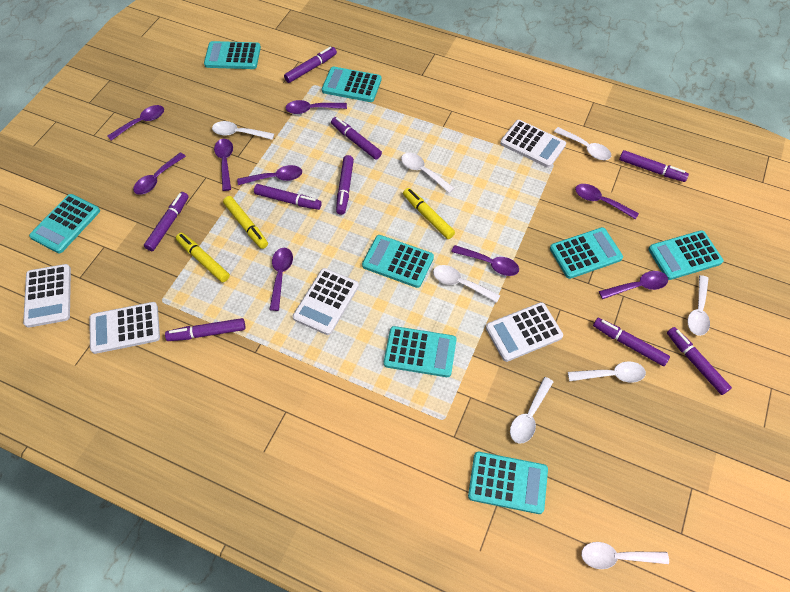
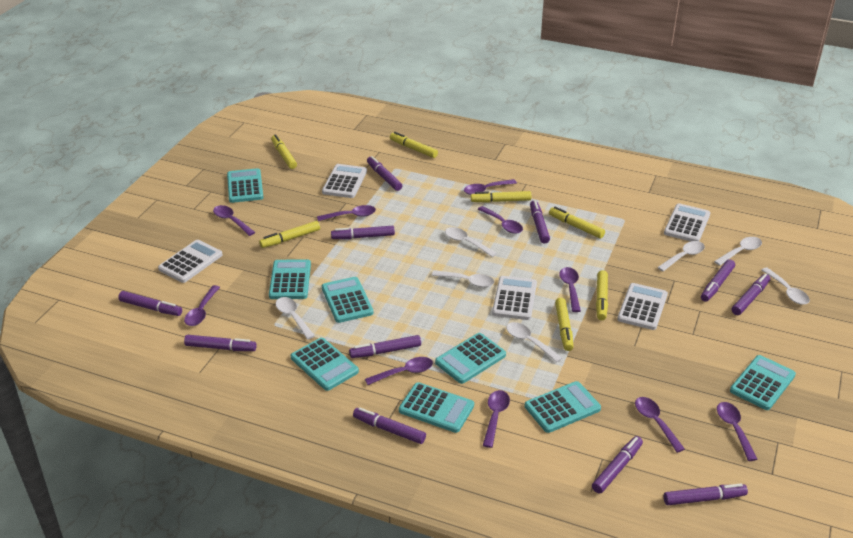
purple marker: 9 -> 11
purple spoon: 9 -> 10
white spoon: 8 -> 7
yellow marker: 3 -> 7

